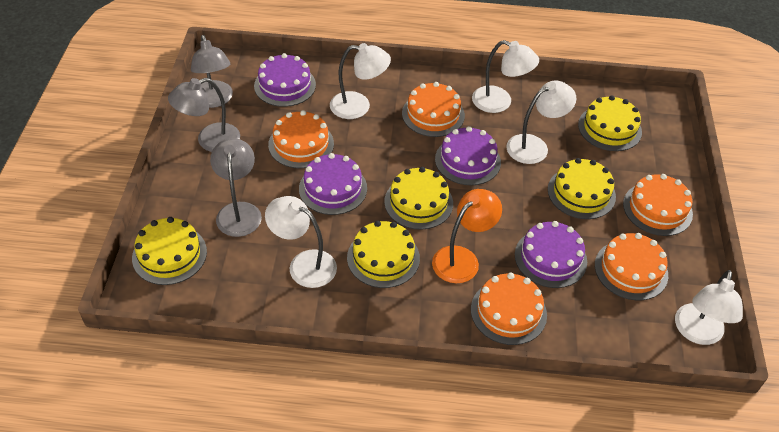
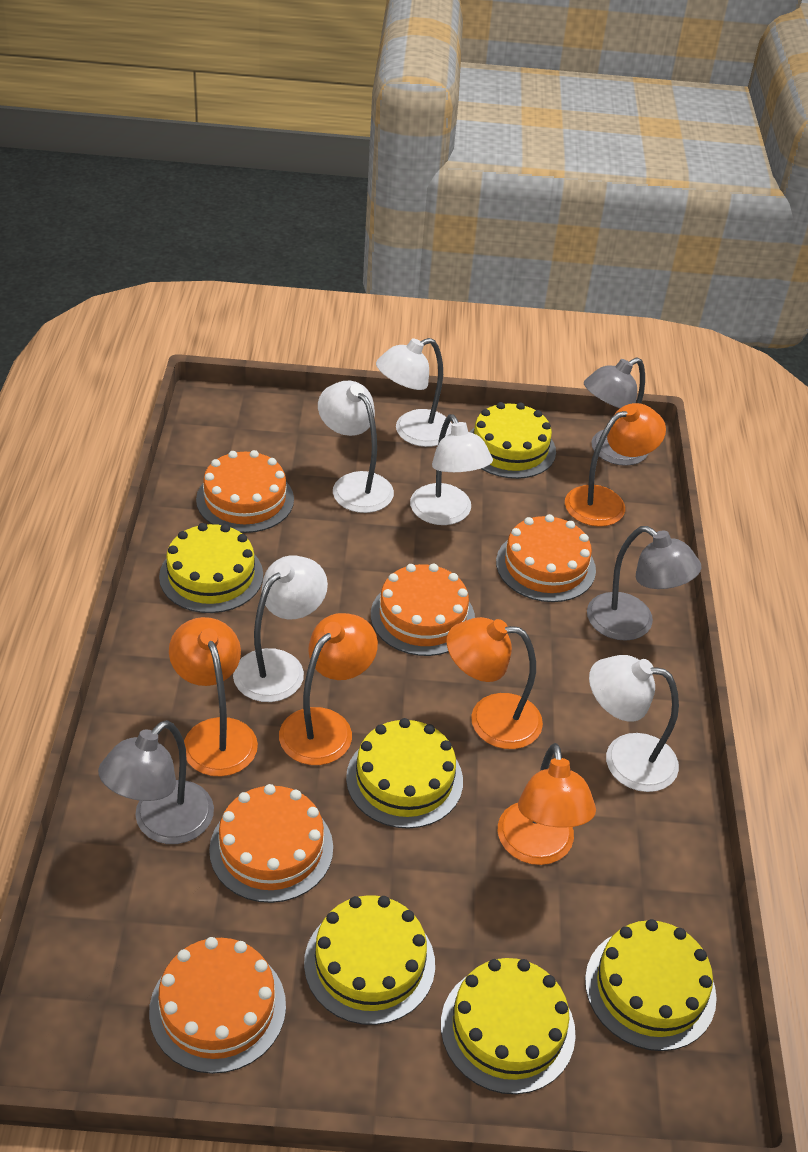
orange lamp: 1 -> 5
purple cake: 4 -> 0
yellow cake: 5 -> 6

